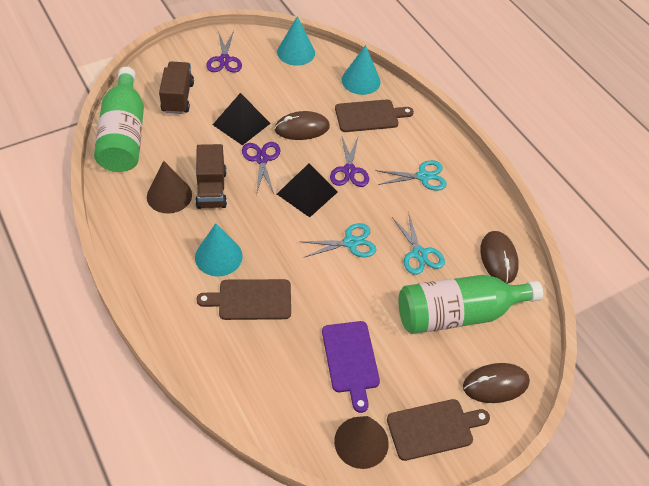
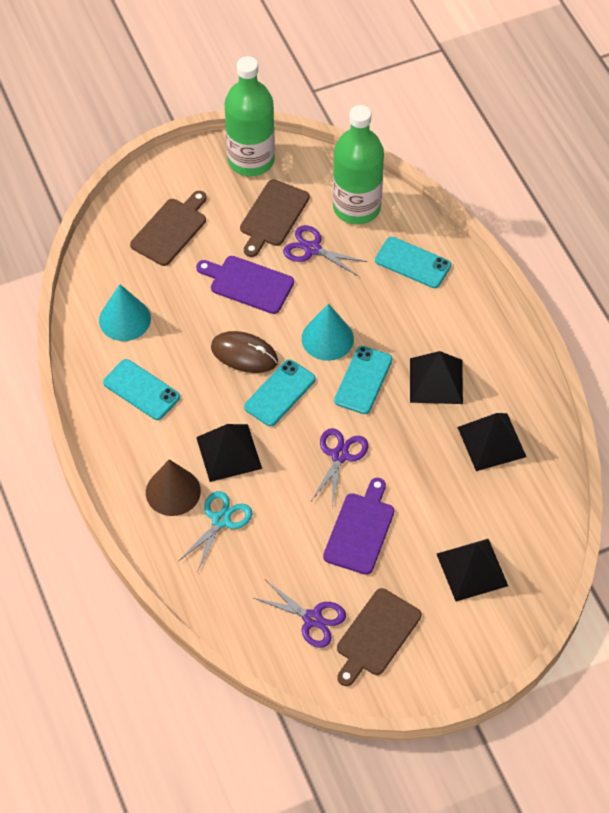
black pyramid: 2 -> 4
brown cone: 2 -> 1
brown mouse: 3 -> 1
brown truck: 2 -> 0
purple cutting board: 1 -> 2
turquoise cone: 3 -> 2
turquoise phone: 0 -> 4
turquoise scissors: 3 -> 1

